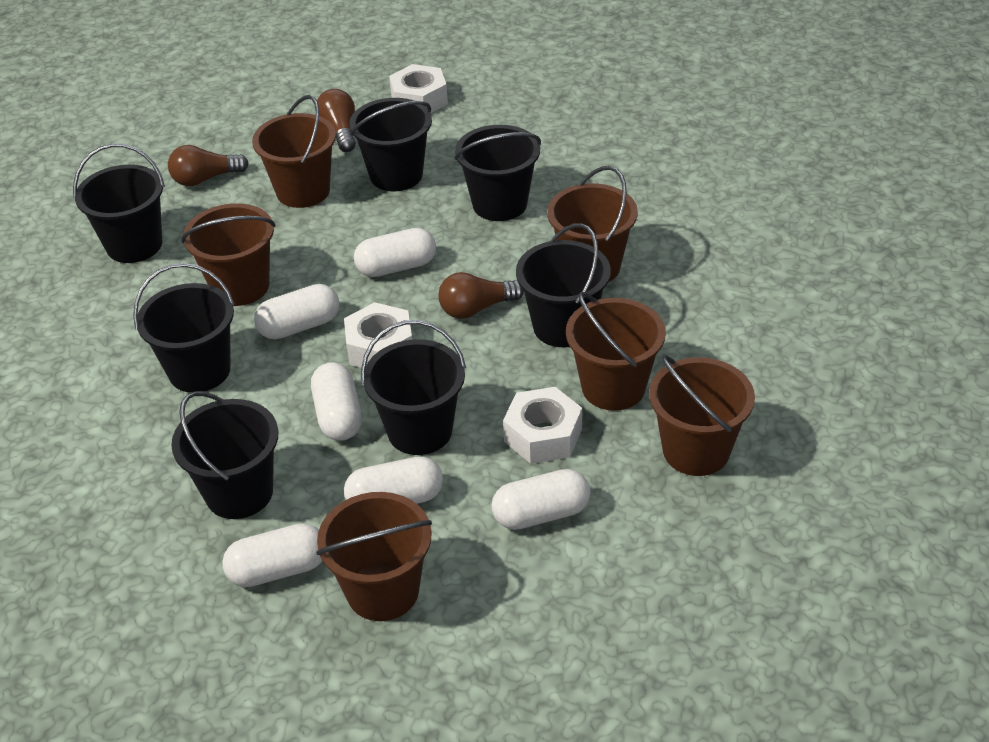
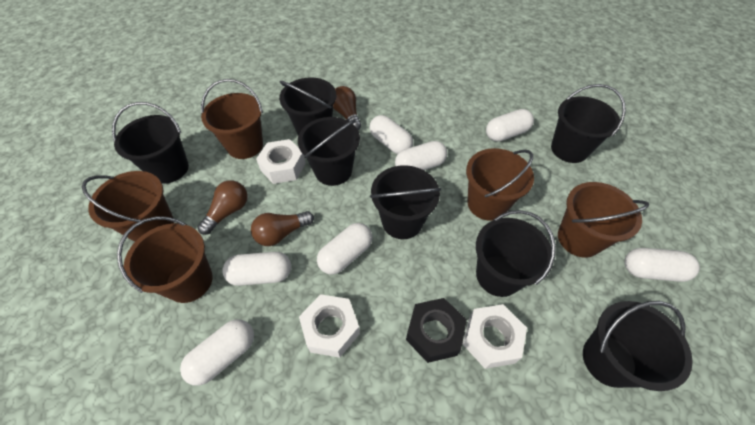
black nut: 0 -> 1
brown bucket: 6 -> 5
white capsule: 6 -> 7

